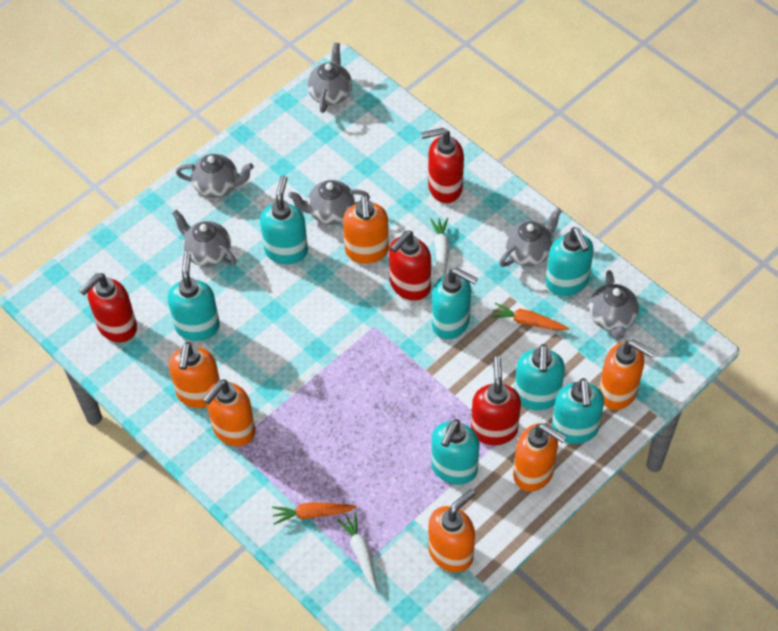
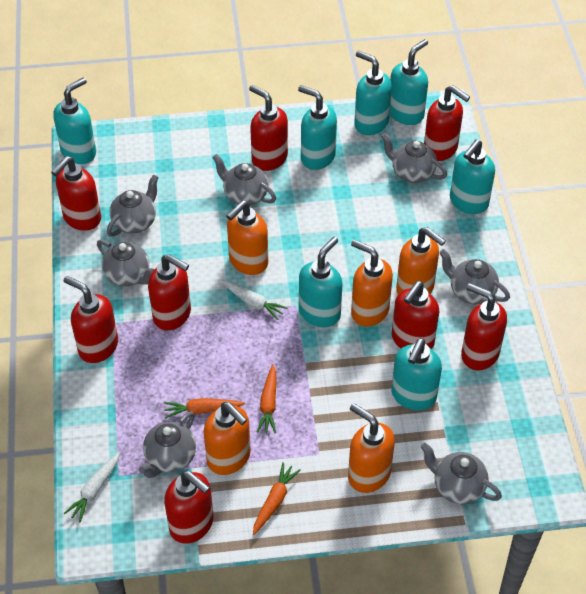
grey teapot: 6 -> 7
orange carrot: 2 -> 3
orange soap dispenser: 6 -> 5
red soap dispenser: 4 -> 8

